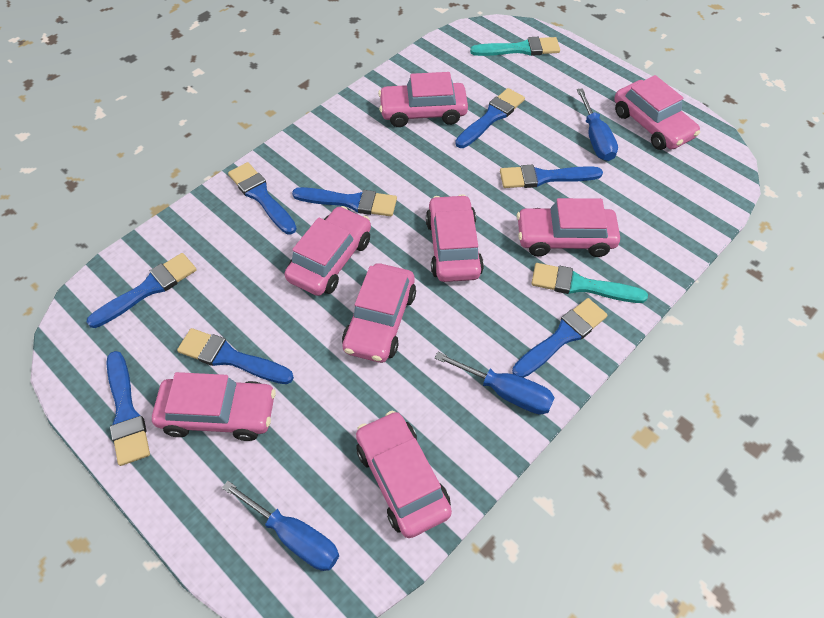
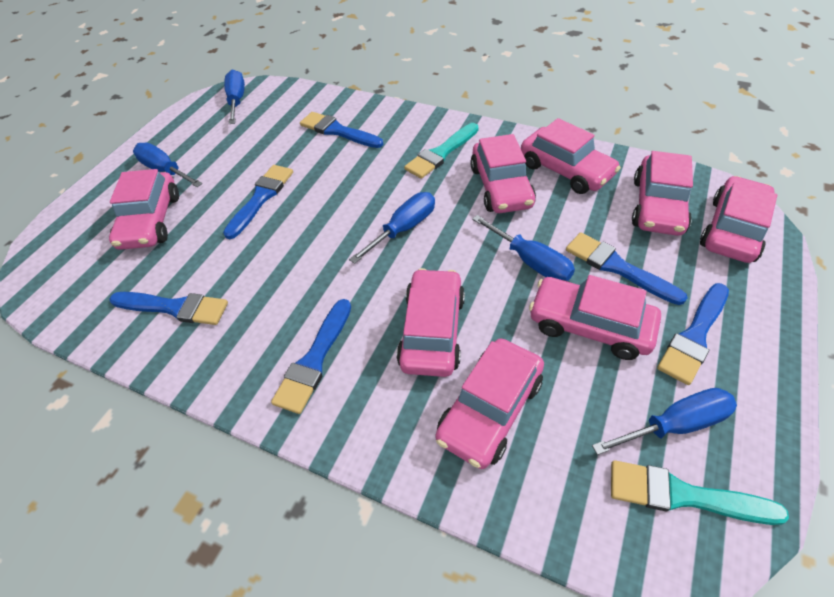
blue brush: 8 -> 6
blue screwdriver: 3 -> 5

